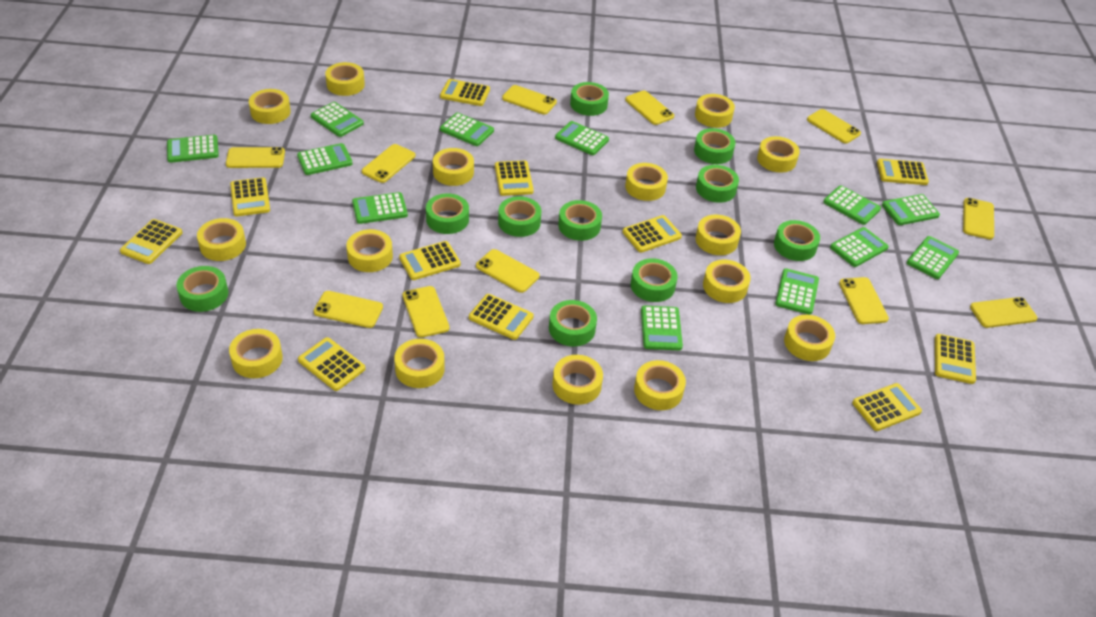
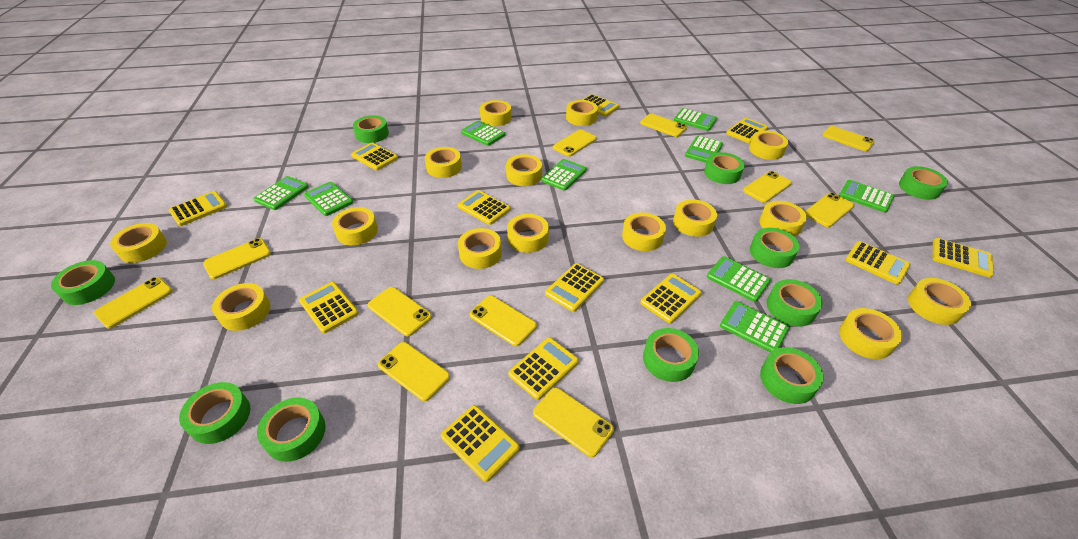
green calculator: 12 -> 9
yellow calculator: 11 -> 12

